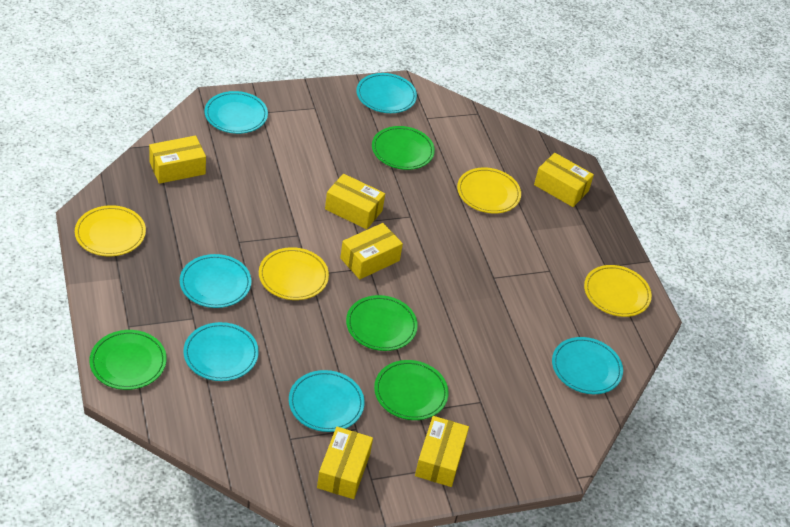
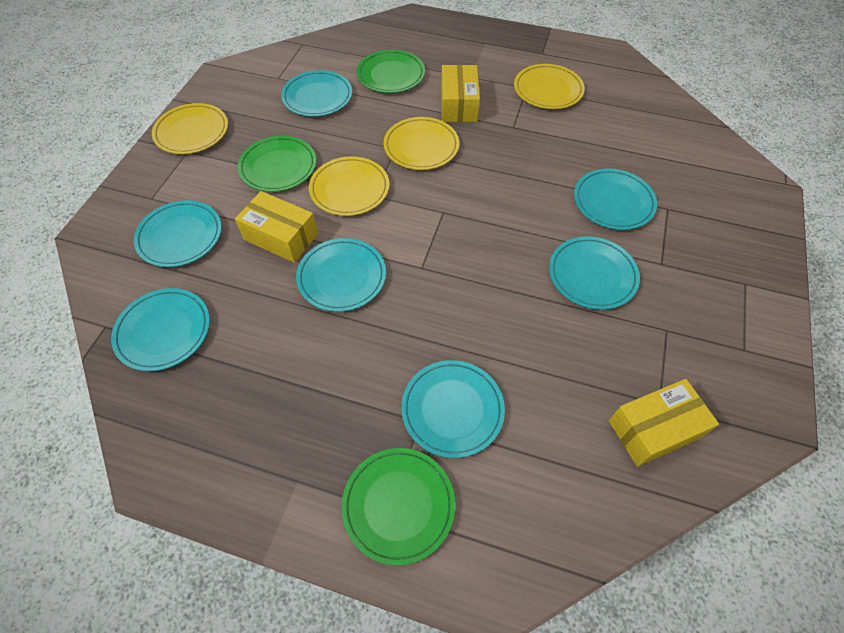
green plate: 4 -> 3
turquoise plate: 6 -> 7
yellow box: 6 -> 3

